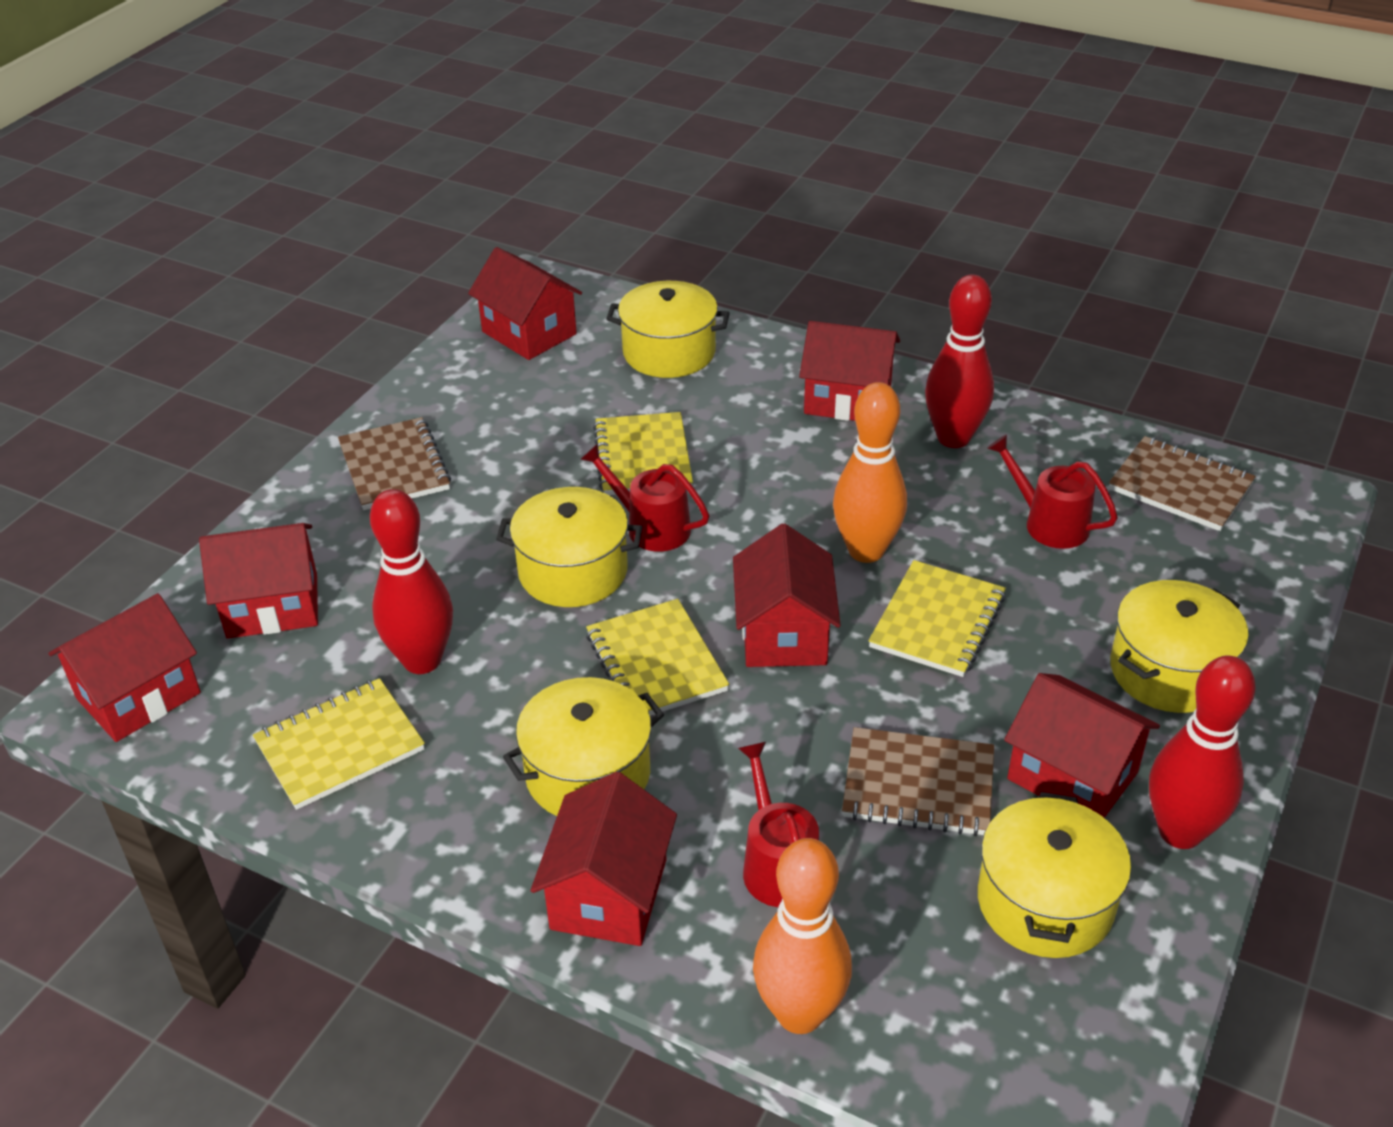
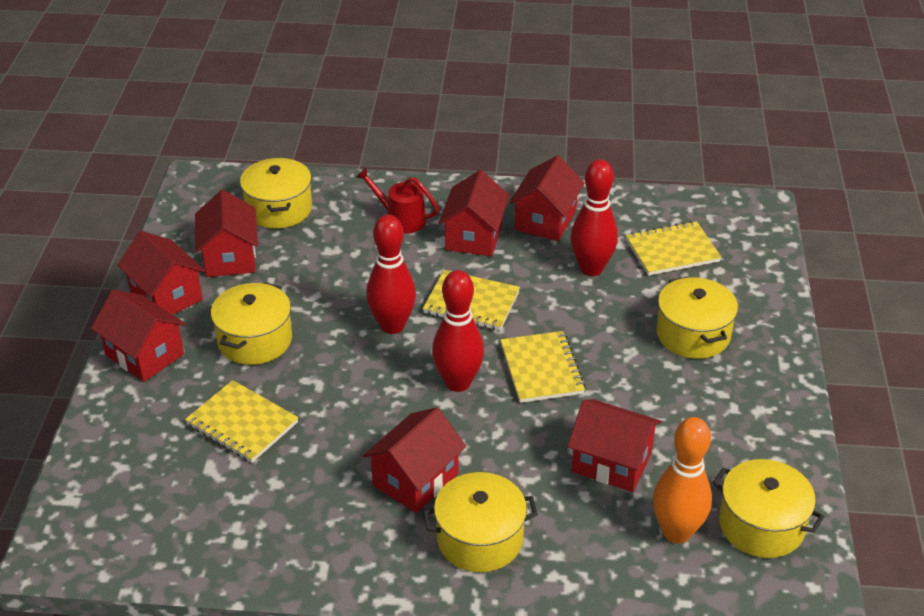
brown notebook: 3 -> 0
orange bowling pin: 2 -> 1
red watering can: 3 -> 1

